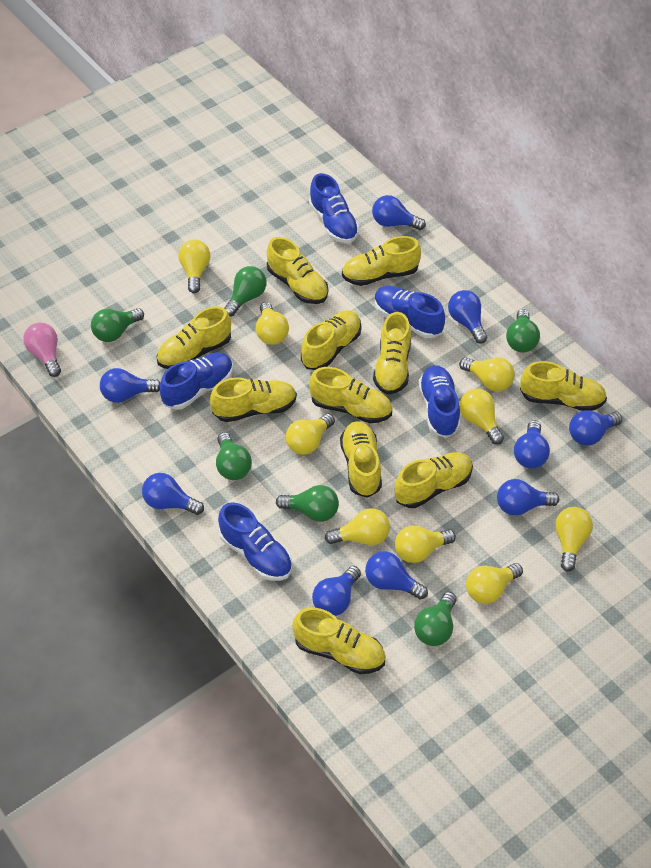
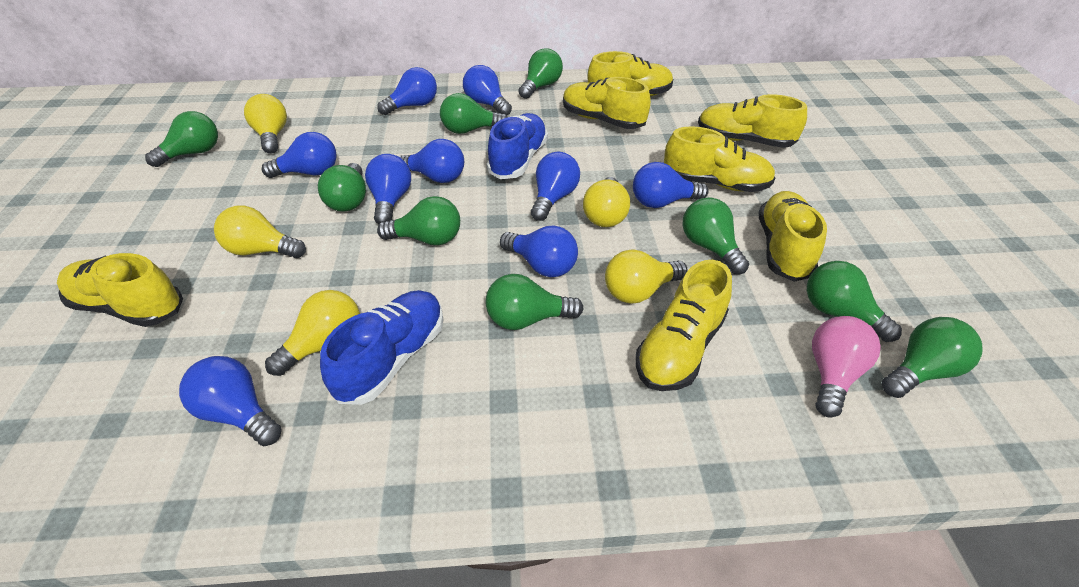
blue shoe: 5 -> 2
green light bulb: 6 -> 9
yellow light bulb: 9 -> 5
yellow shoe: 11 -> 7

